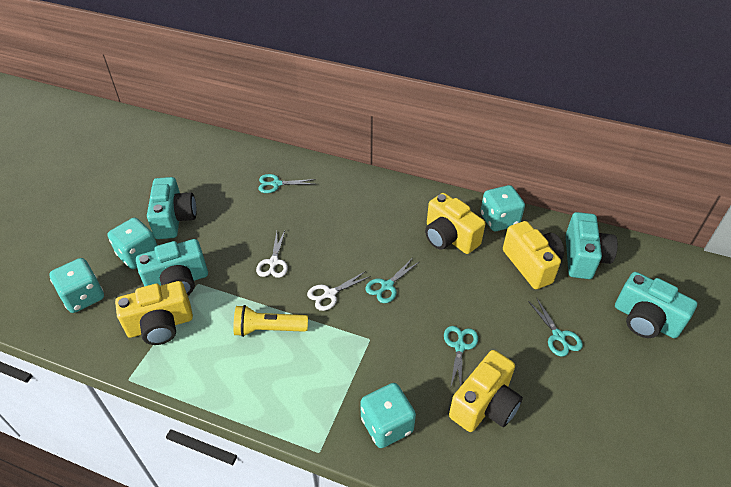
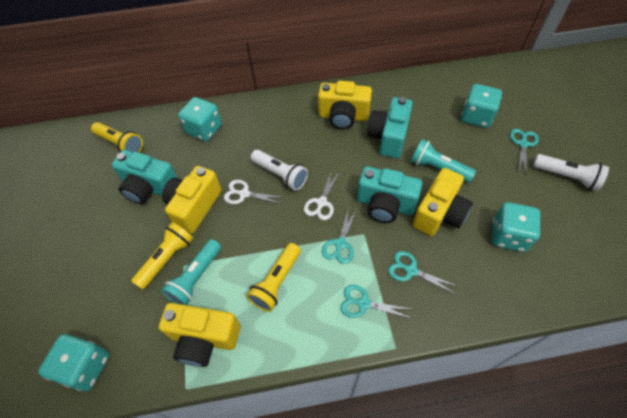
turquoise camera: 4 -> 3
turquoise flashlight: 0 -> 2
white flashlight: 0 -> 2
yellow flashlight: 1 -> 3

